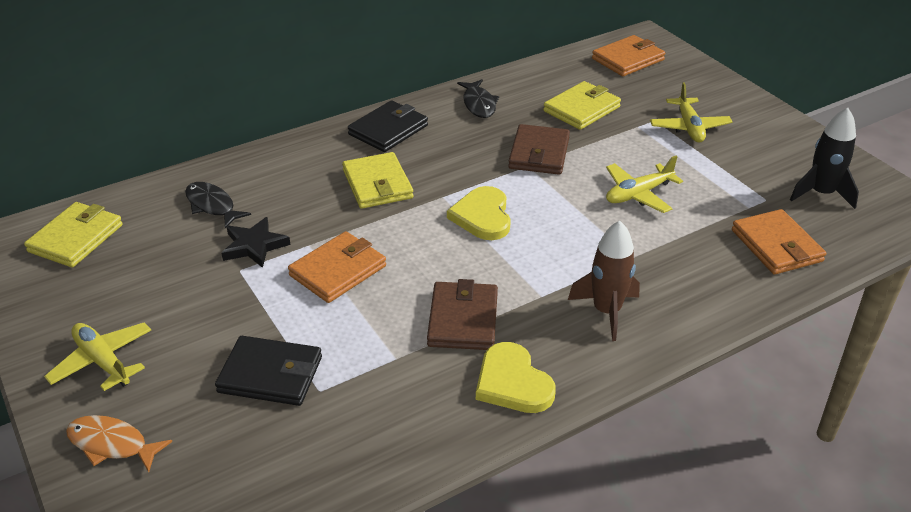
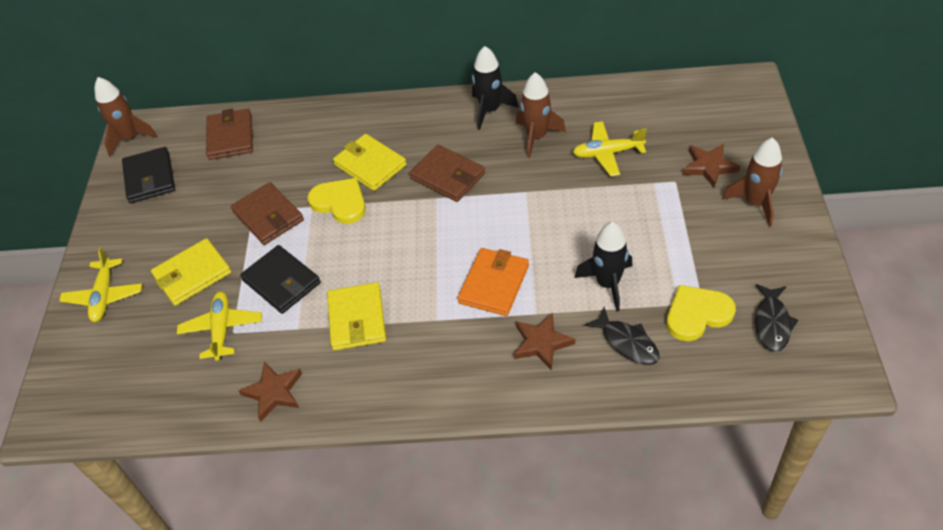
black rocket: 1 -> 2
black star: 1 -> 0
brown rocket: 1 -> 3
brown star: 0 -> 3
brown wallet: 2 -> 3
orange fish: 1 -> 0
orange wallet: 3 -> 1

